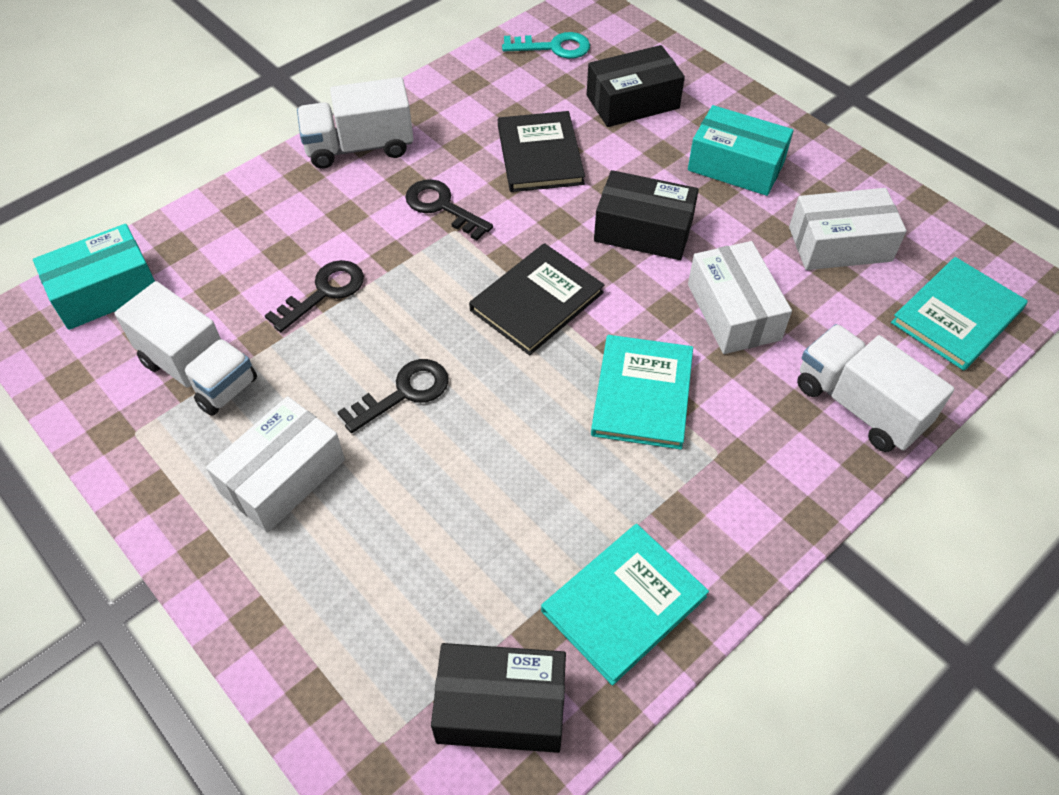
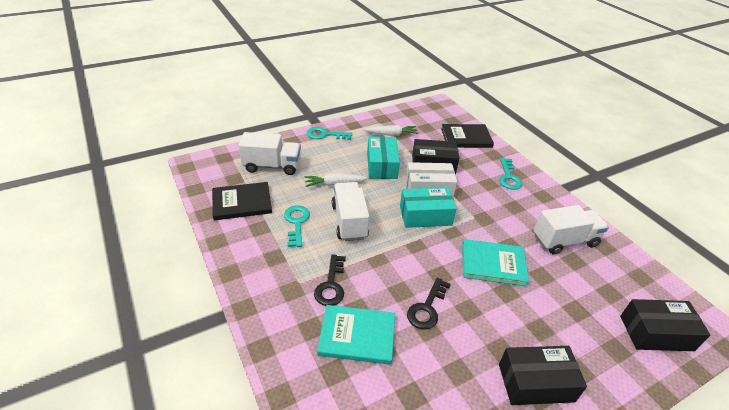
black key: 3 -> 2
turquoise book: 3 -> 2
turquoise key: 1 -> 3
white box: 3 -> 1
white carrot: 0 -> 2

